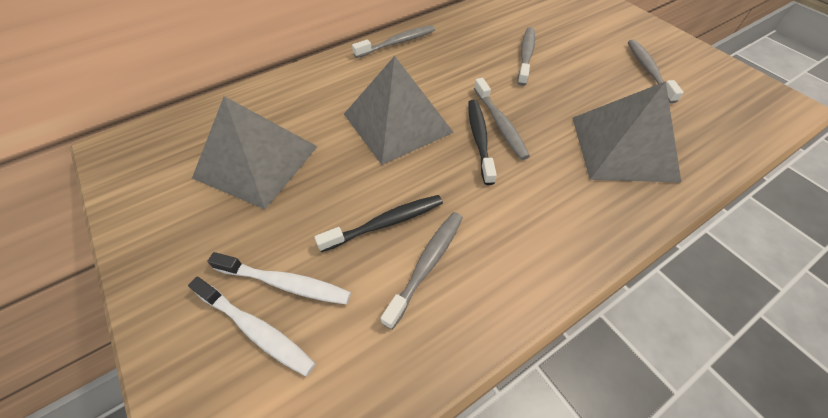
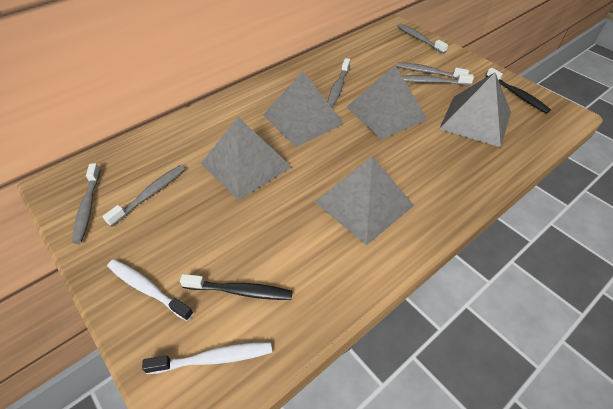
grey pyramid: 3 -> 5
grey toothbrush: 5 -> 6

